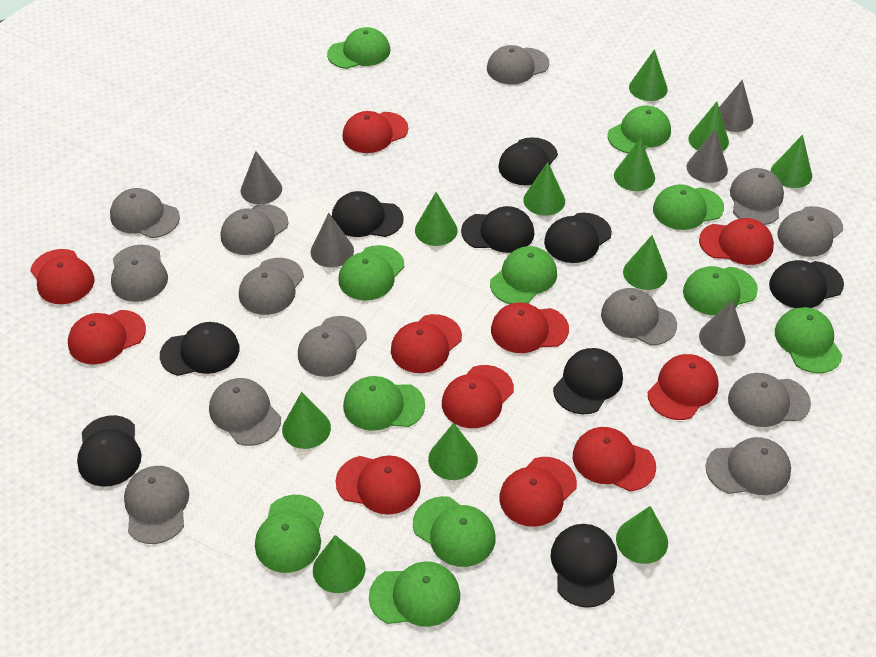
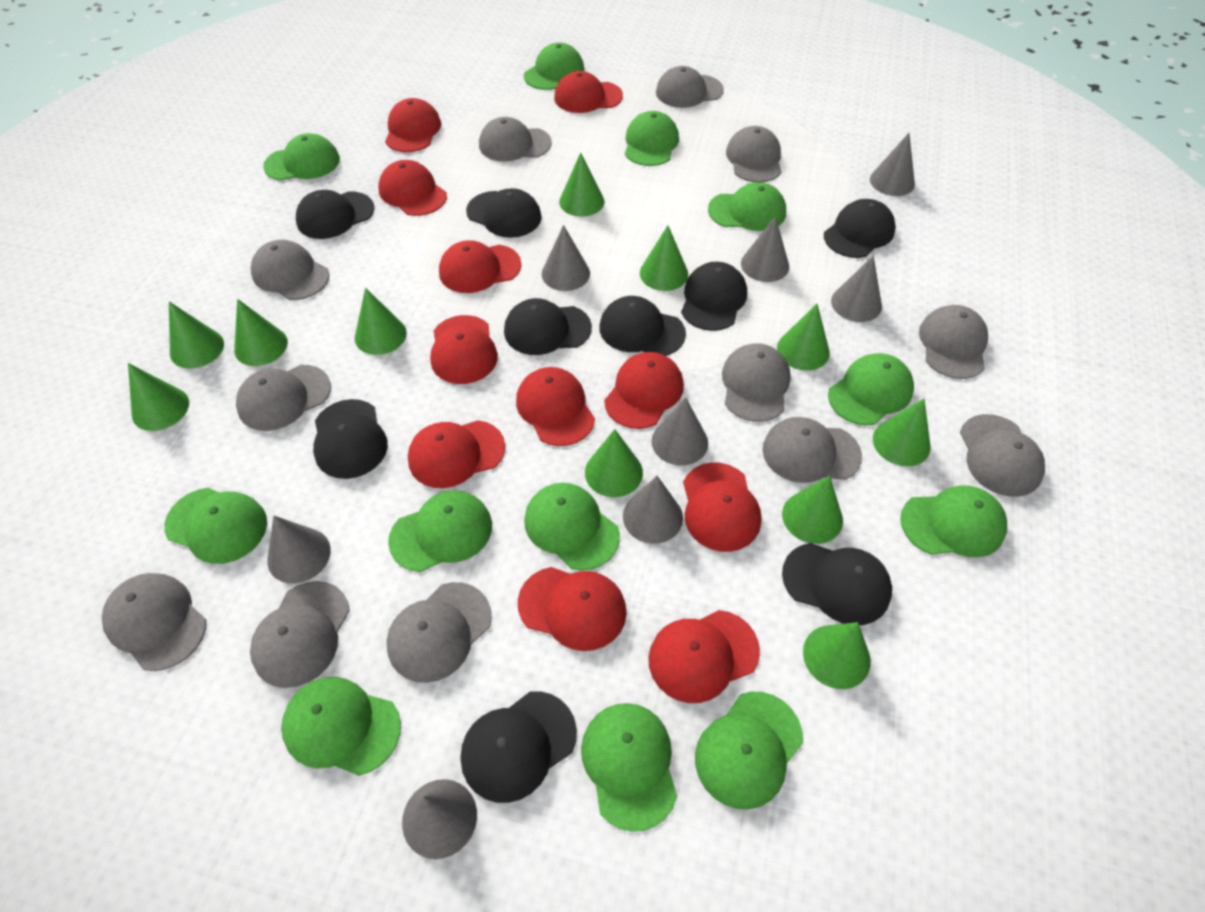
green cap: 11 -> 12
grey cap: 13 -> 12
grey cone: 5 -> 8

